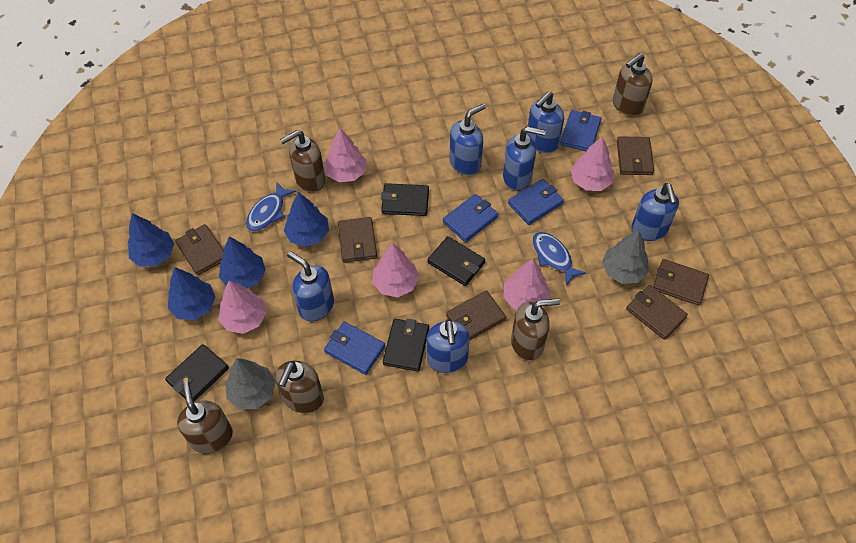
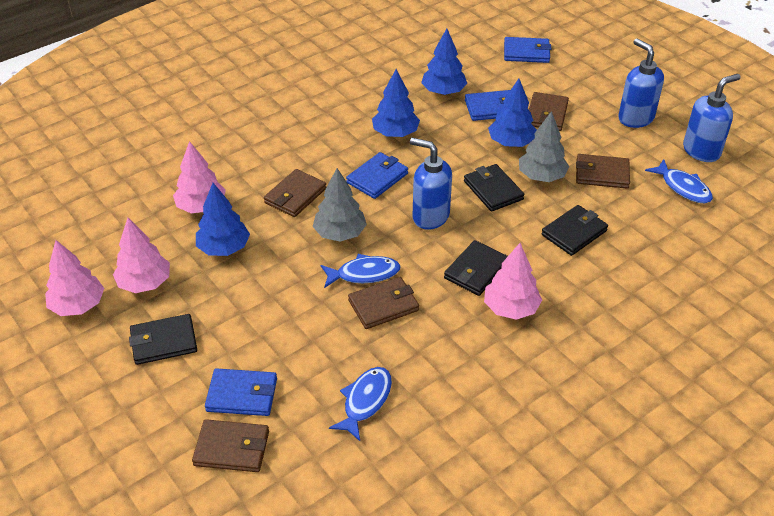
blue fish: 2 -> 3
blue soap dispenser: 6 -> 3
brown soap dispenser: 5 -> 0
brown wallet: 6 -> 5
pink tree: 5 -> 4

